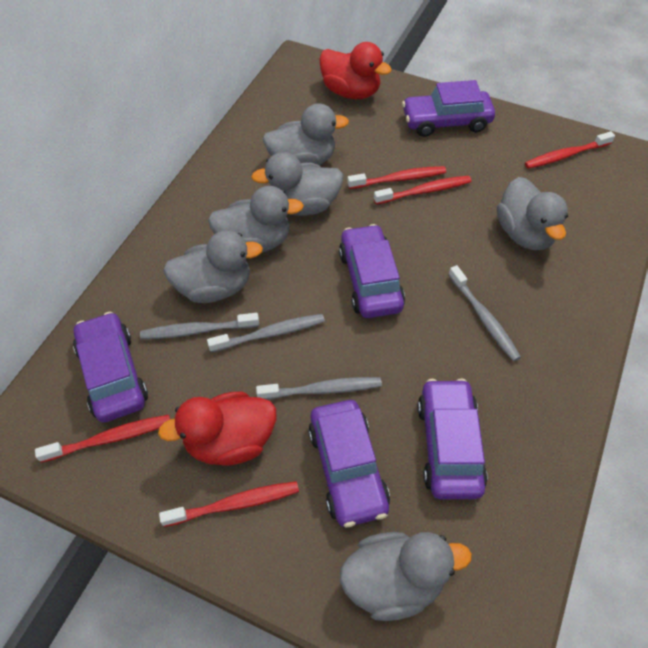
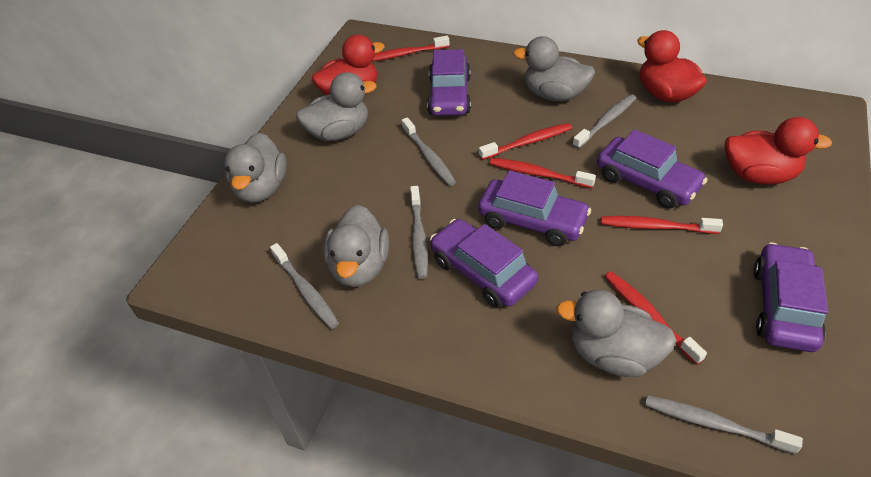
grey duck: 6 -> 5
grey toothbrush: 4 -> 5
red duck: 2 -> 3

